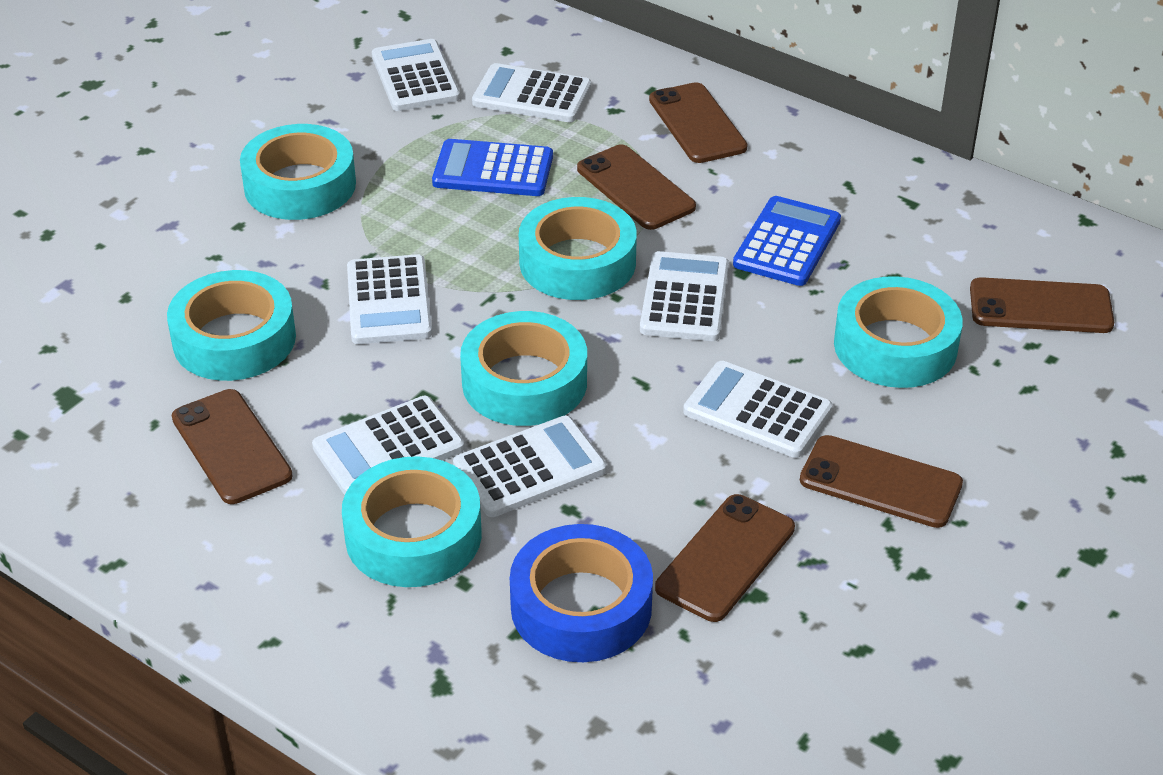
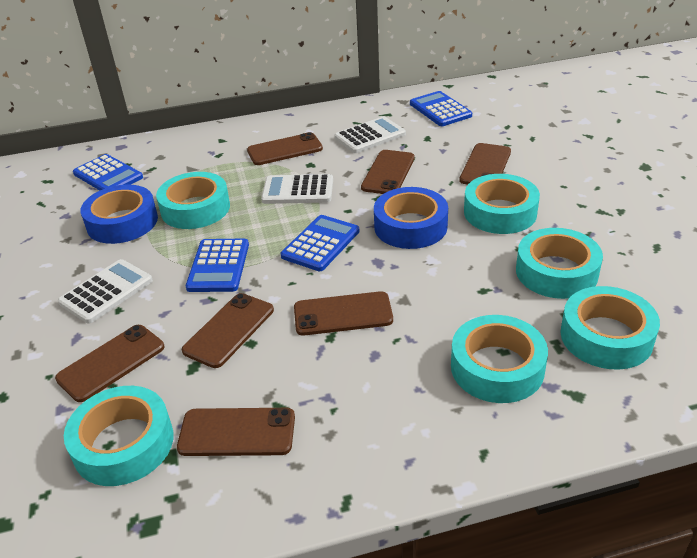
blue calculator: 2 -> 4
blue tape: 1 -> 2
brown phone: 6 -> 7
white calculator: 7 -> 3

